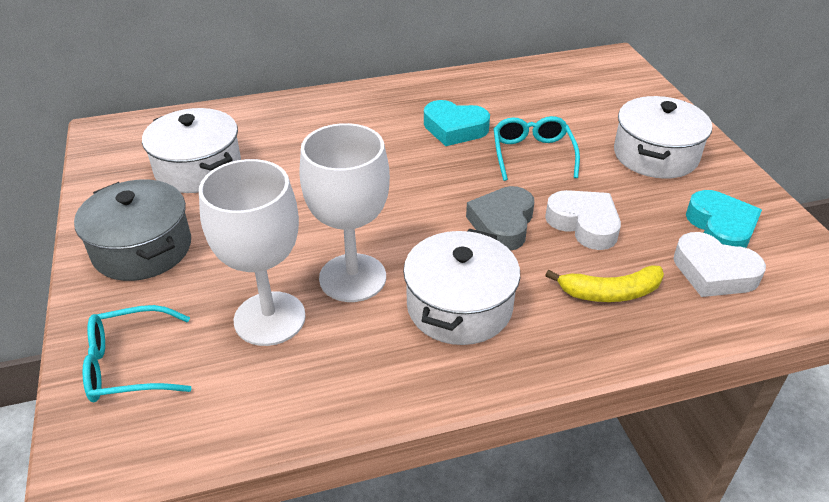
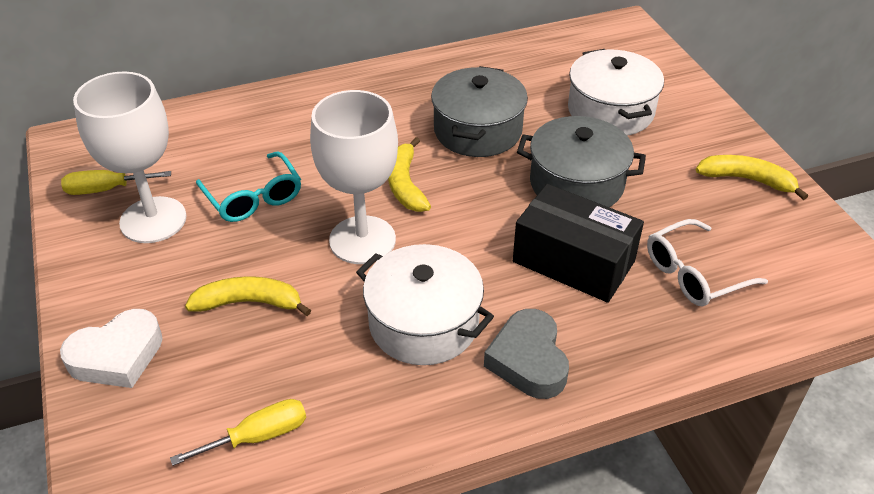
black box: 0 -> 1
grey pot: 1 -> 2
turquoise glasses: 2 -> 1
turquoise heart: 2 -> 0
white glasses: 0 -> 1
white heart: 2 -> 1
white pot: 3 -> 2
yellow banana: 1 -> 3
yellow screwdriver: 0 -> 2

